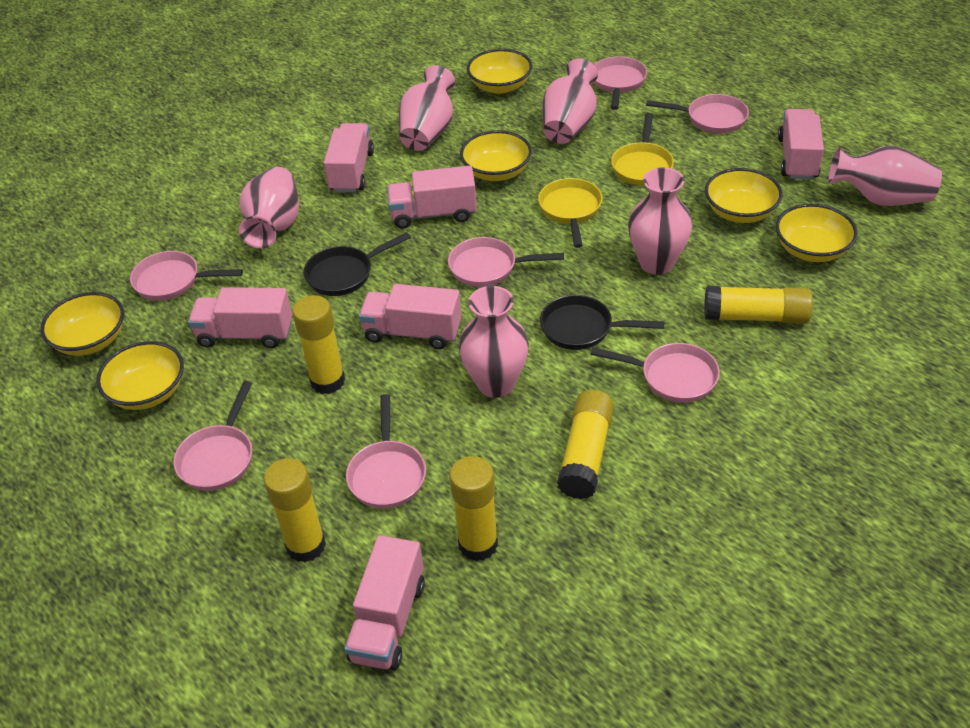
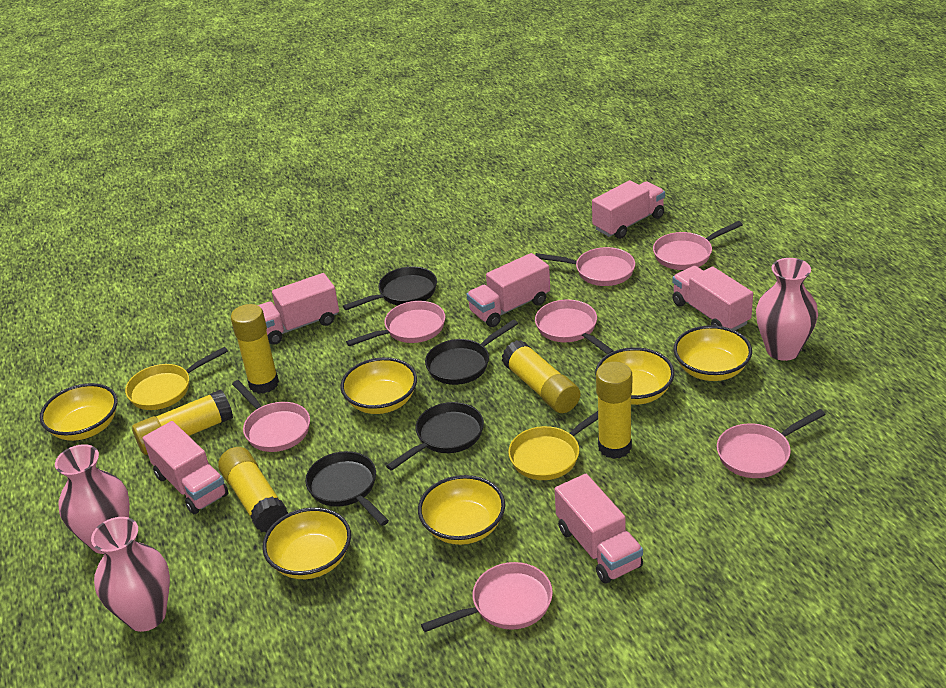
black pan: 2 -> 4
pink vase: 6 -> 3

